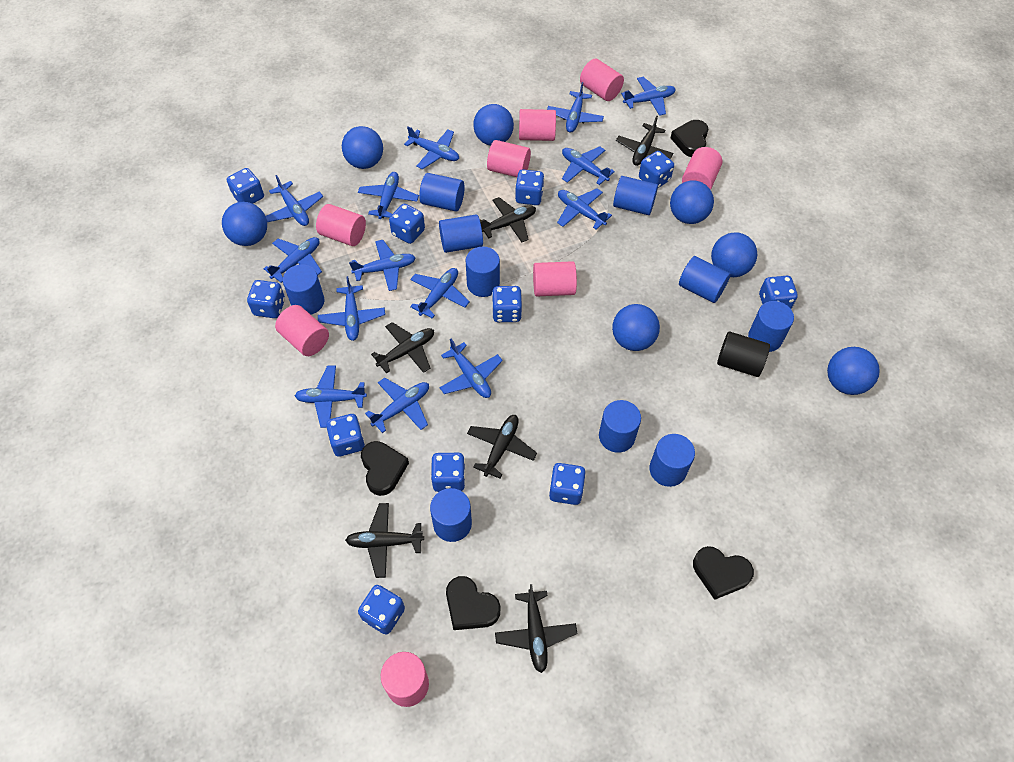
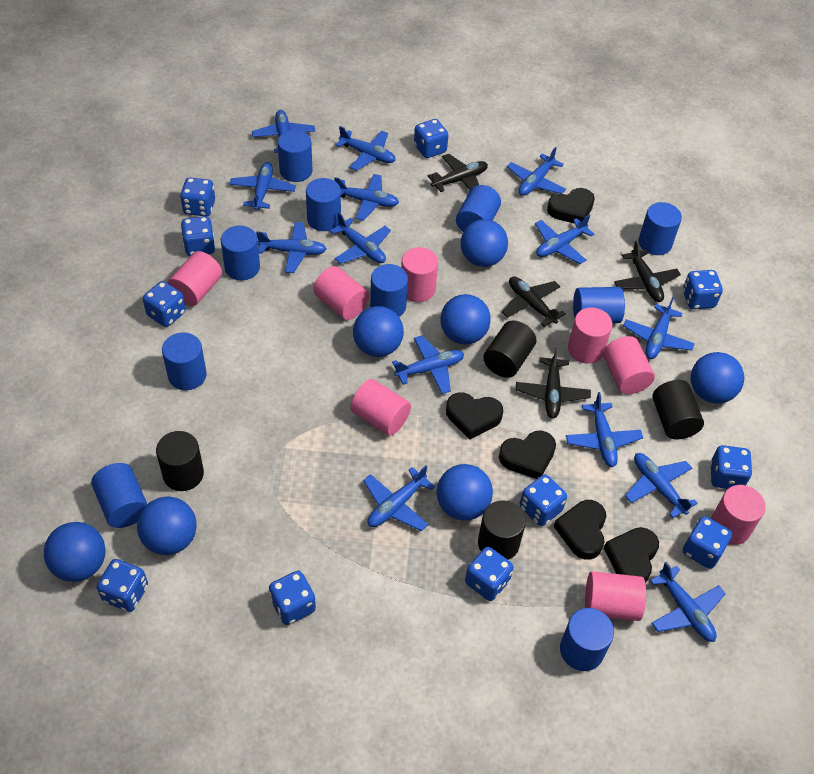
black cylinder: 1 -> 4
black heart: 4 -> 5
black plane: 6 -> 4

